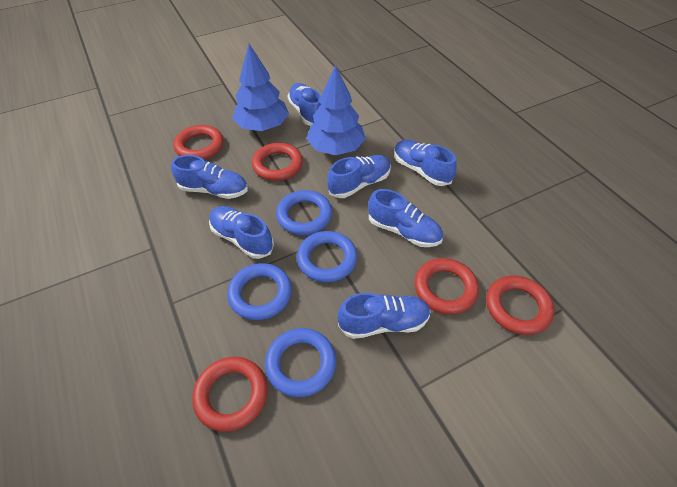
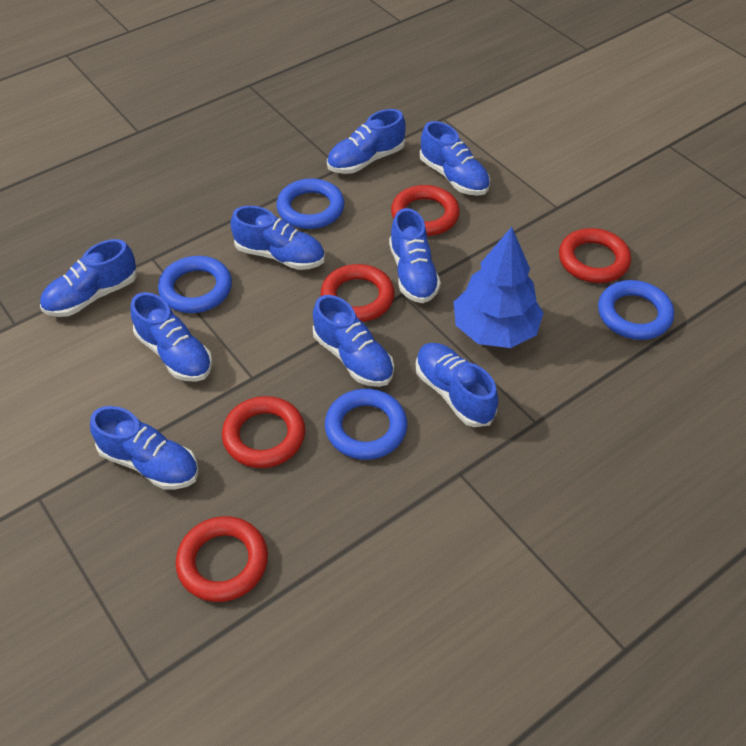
blue shoe: 7 -> 9
blue tree: 2 -> 1

